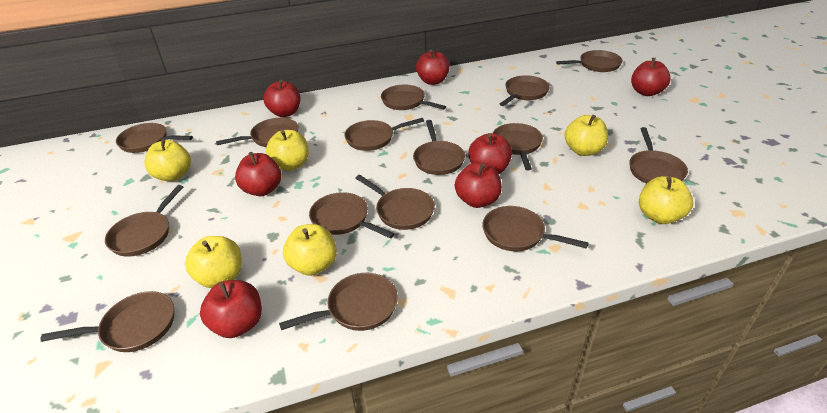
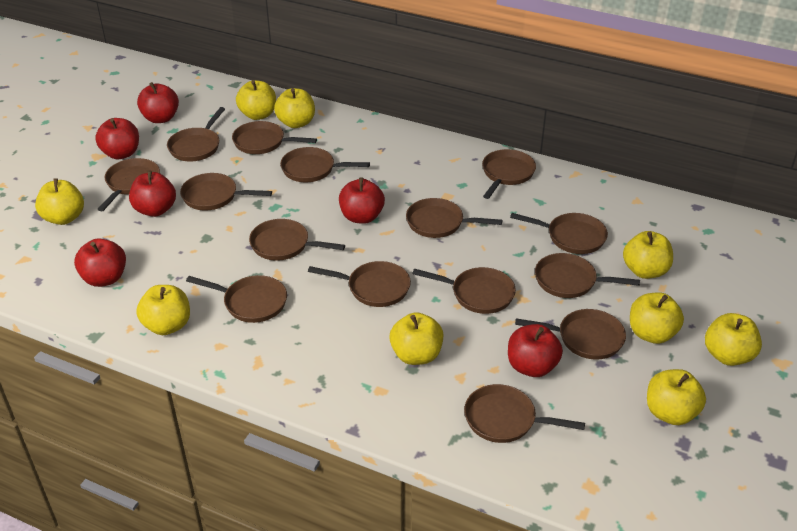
red apple: 7 -> 6
yellow apple: 6 -> 9

